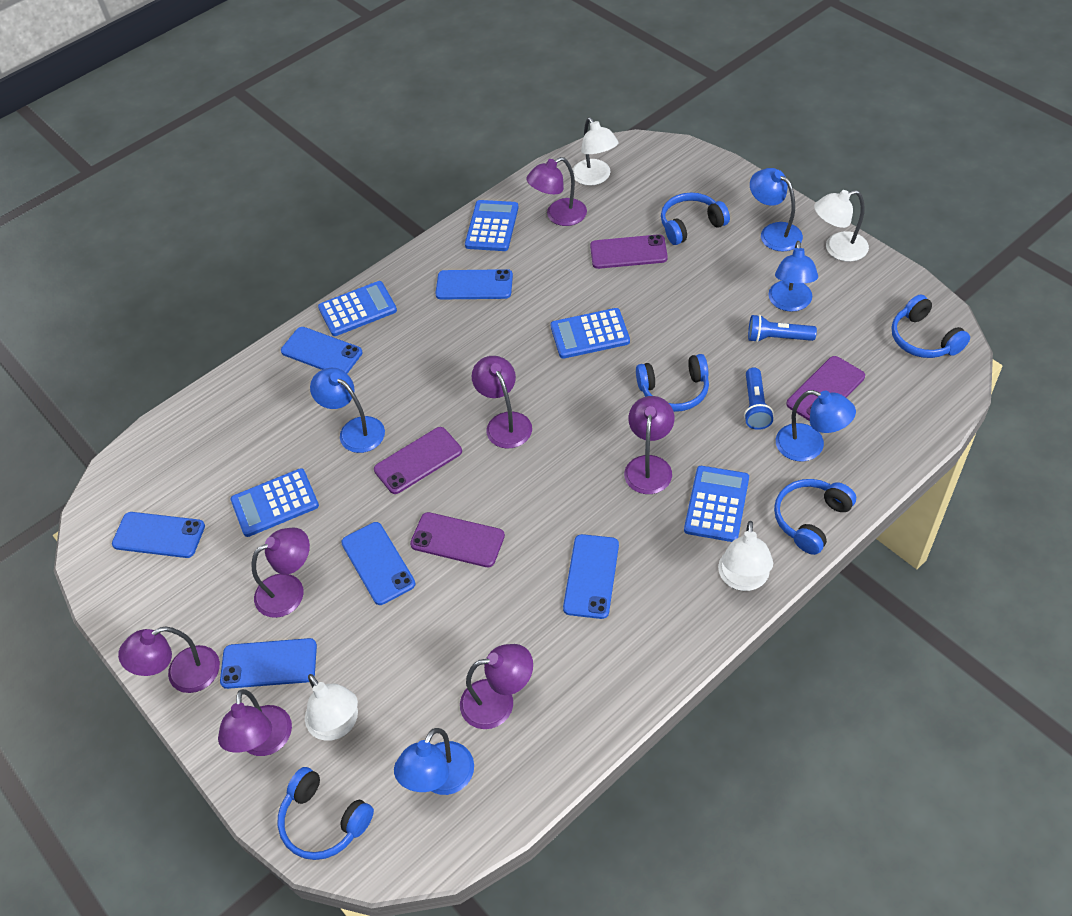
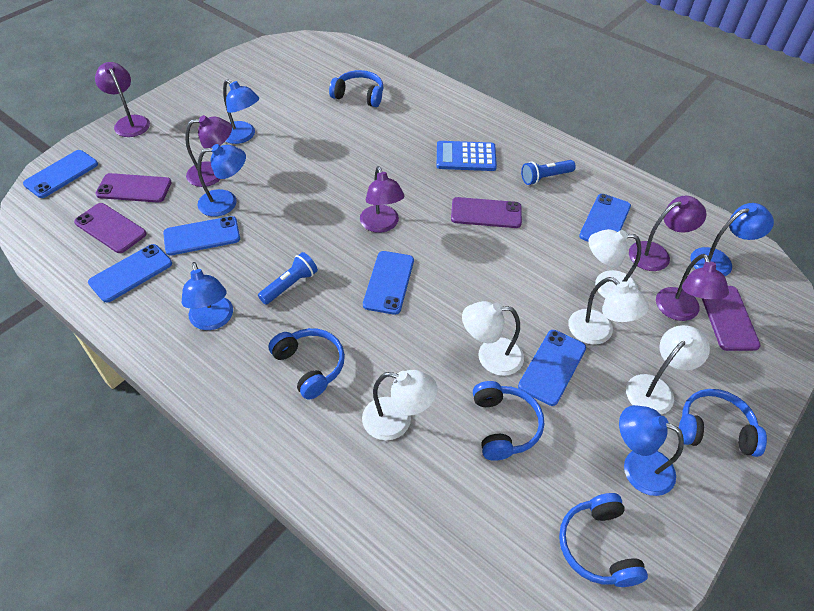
blue calculator: 5 -> 1
purple lamp: 7 -> 5
white lamp: 4 -> 5

